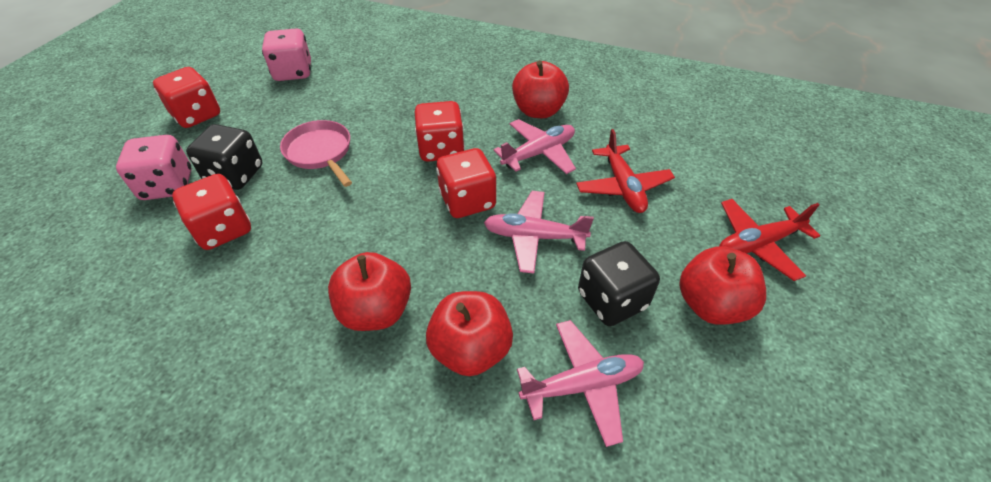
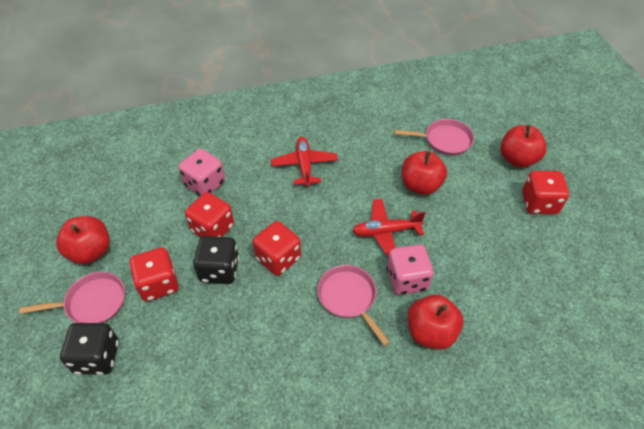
pink pan: 1 -> 3
pink plane: 3 -> 0

